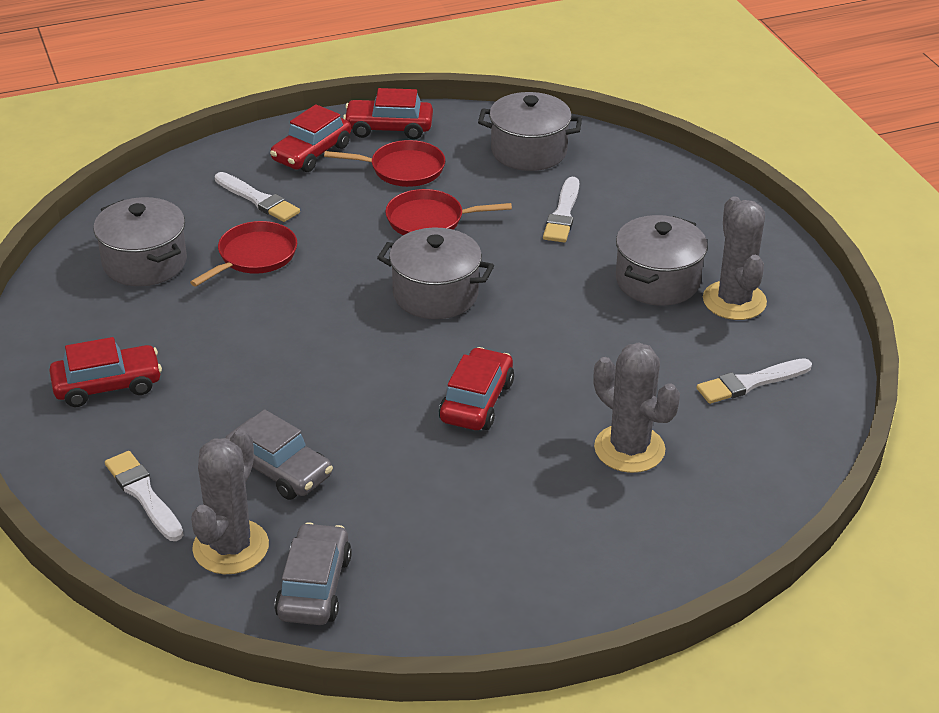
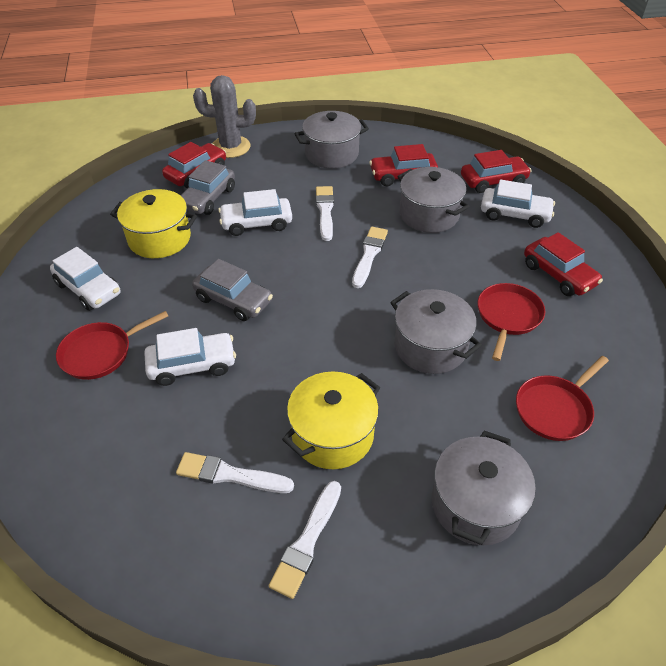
grey cactus: 3 -> 1
white car: 0 -> 4
yellow pot: 0 -> 2

